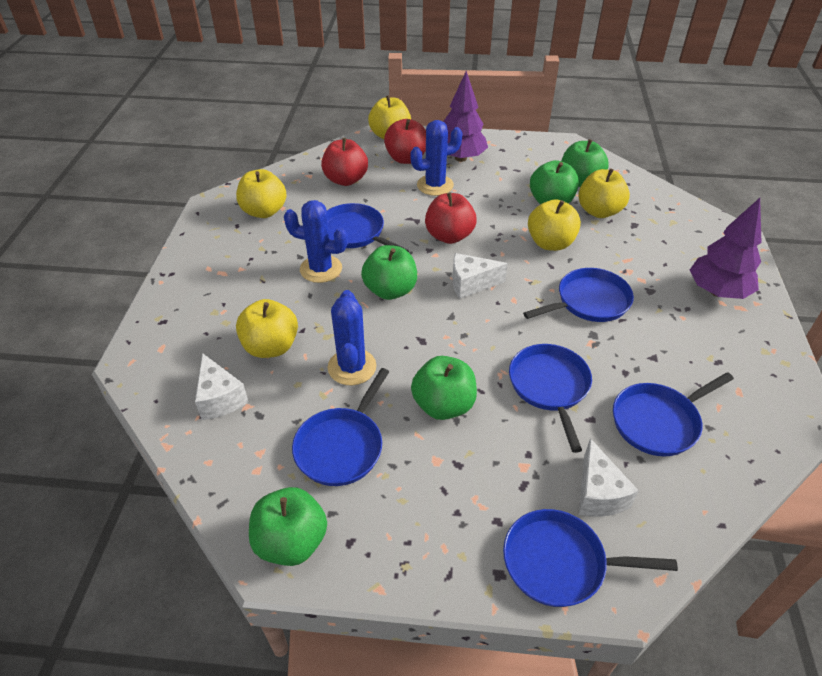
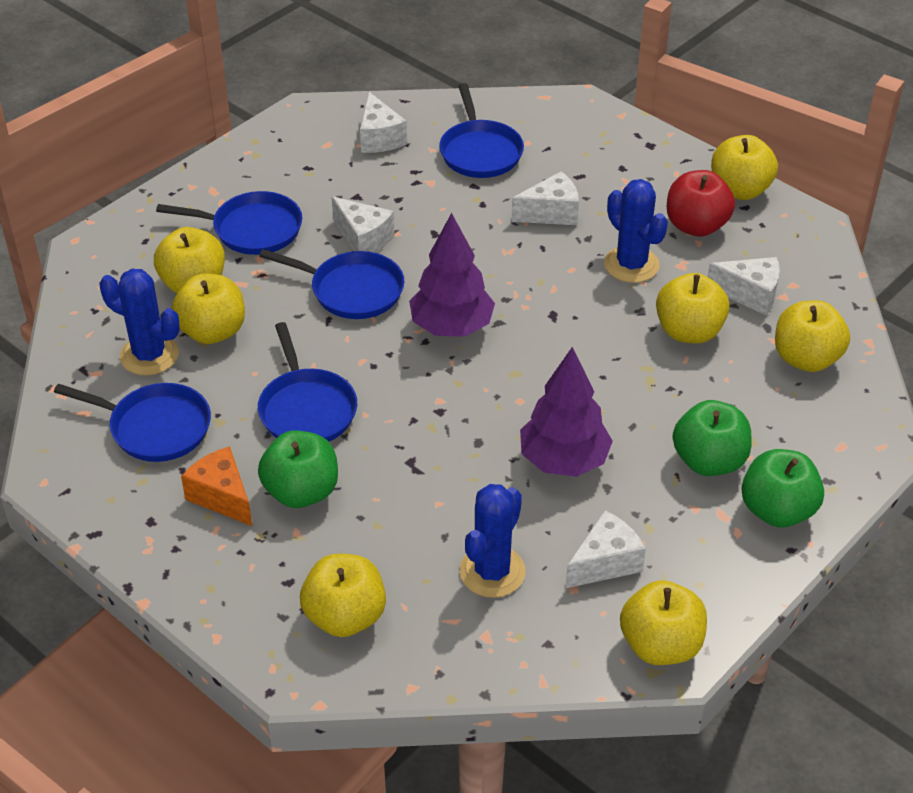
blue pan: 6 -> 5
green apple: 5 -> 3
orange cheese: 0 -> 1
red apple: 3 -> 1
white cheese: 3 -> 5
yellow apple: 5 -> 7

